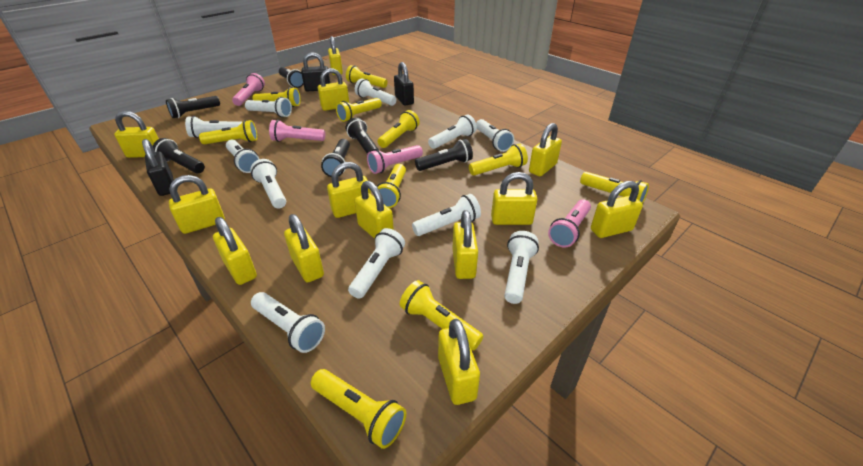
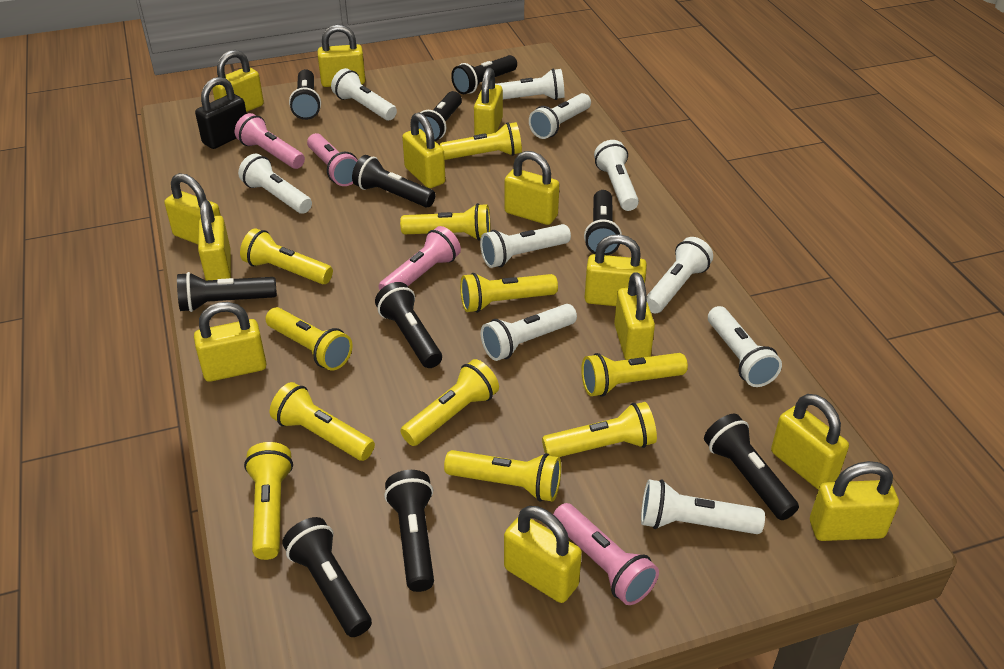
black flashlight: 6 -> 10
black padlock: 3 -> 1
white flashlight: 11 -> 10
yellow flashlight: 10 -> 11

